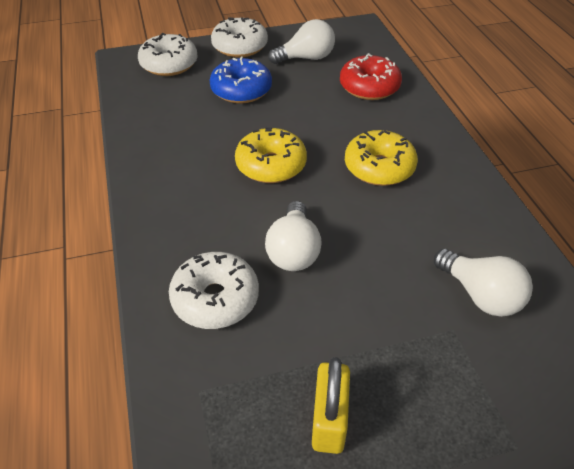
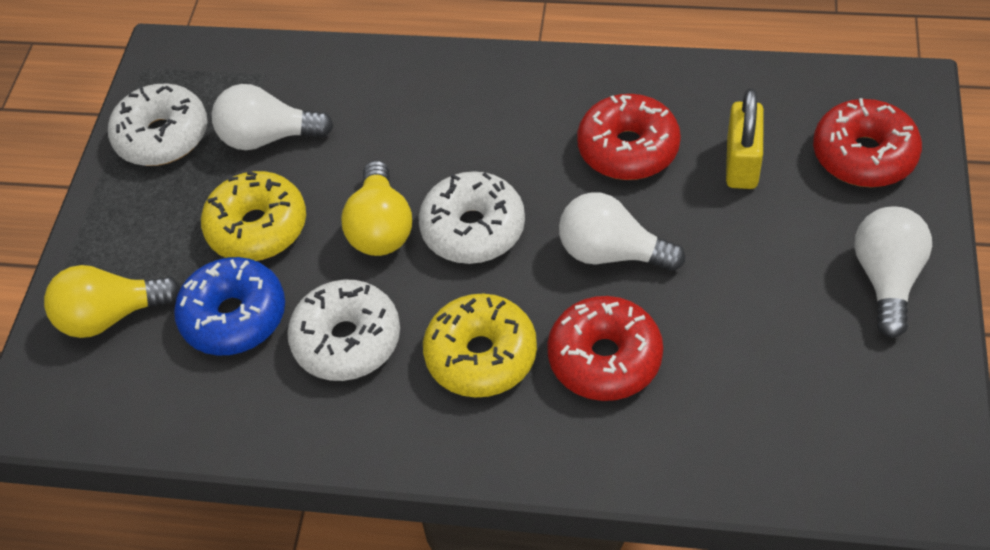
red donut: 1 -> 3
yellow light bulb: 0 -> 2

